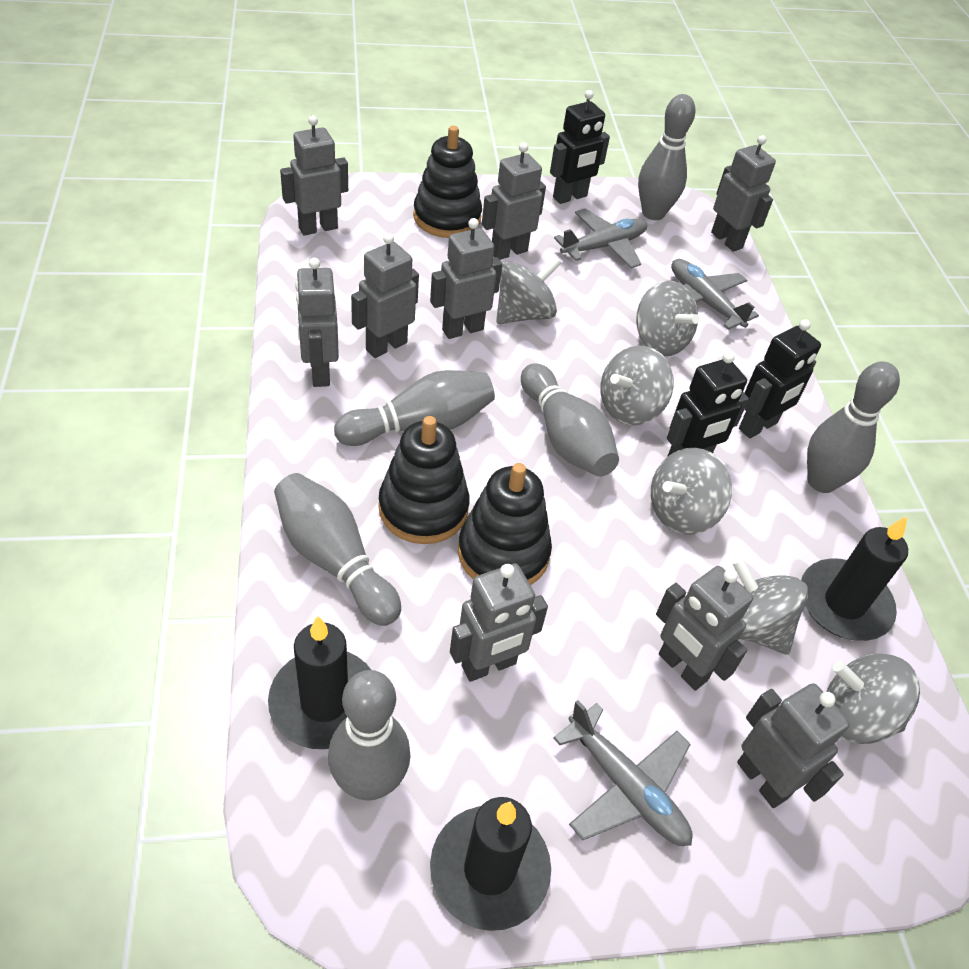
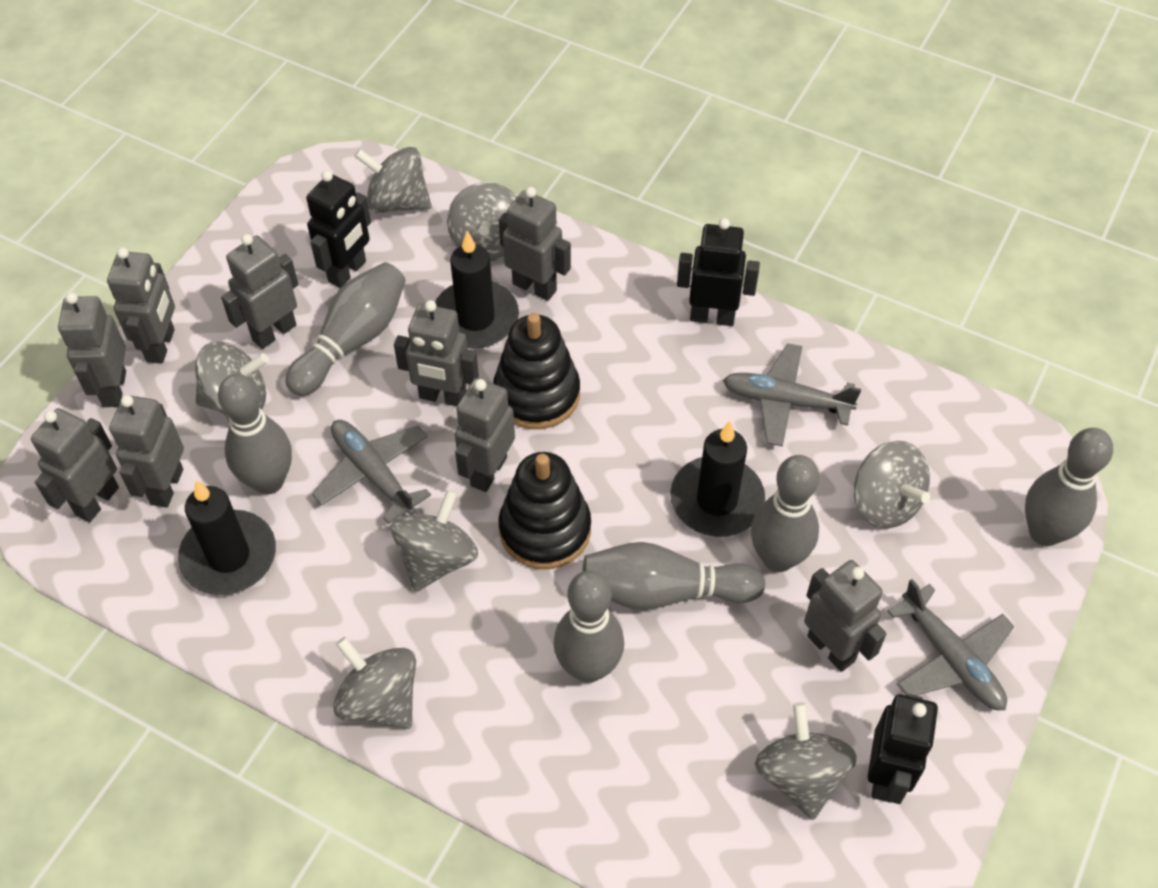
black stacking toy: 3 -> 2
grey spinning top: 6 -> 7

